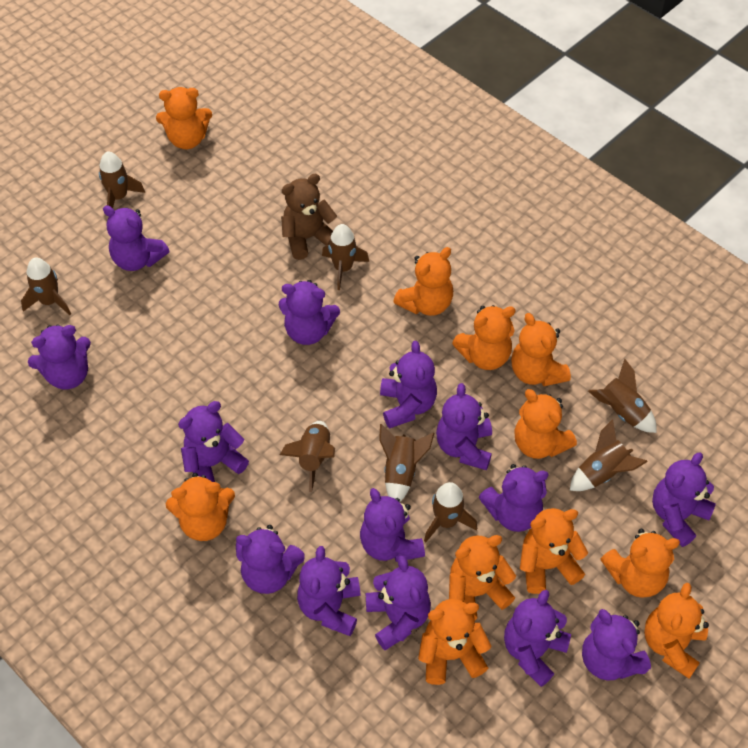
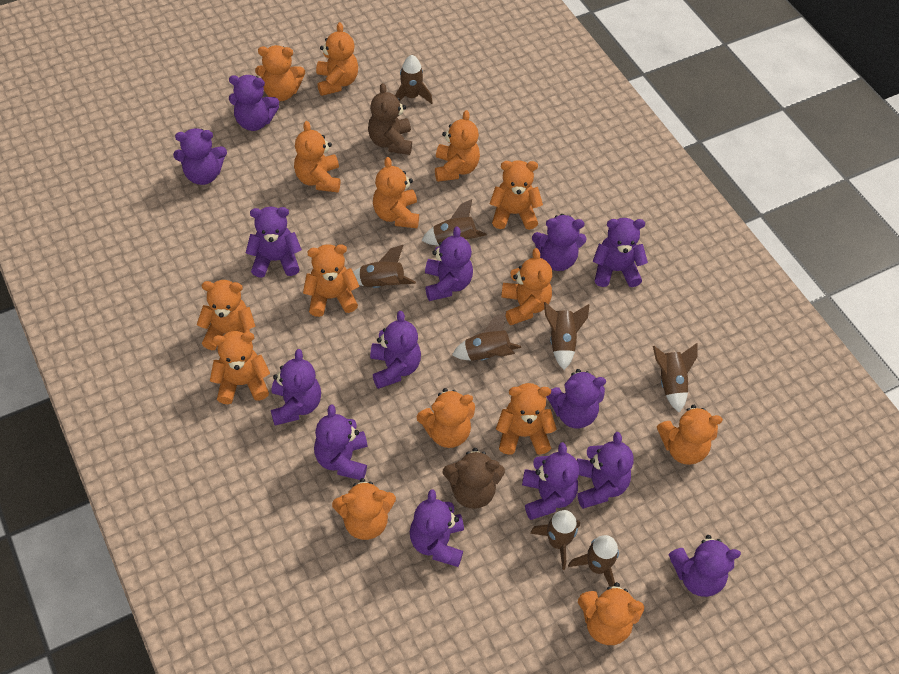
brown teddy bear: 1 -> 2
orange teddy bear: 11 -> 15

